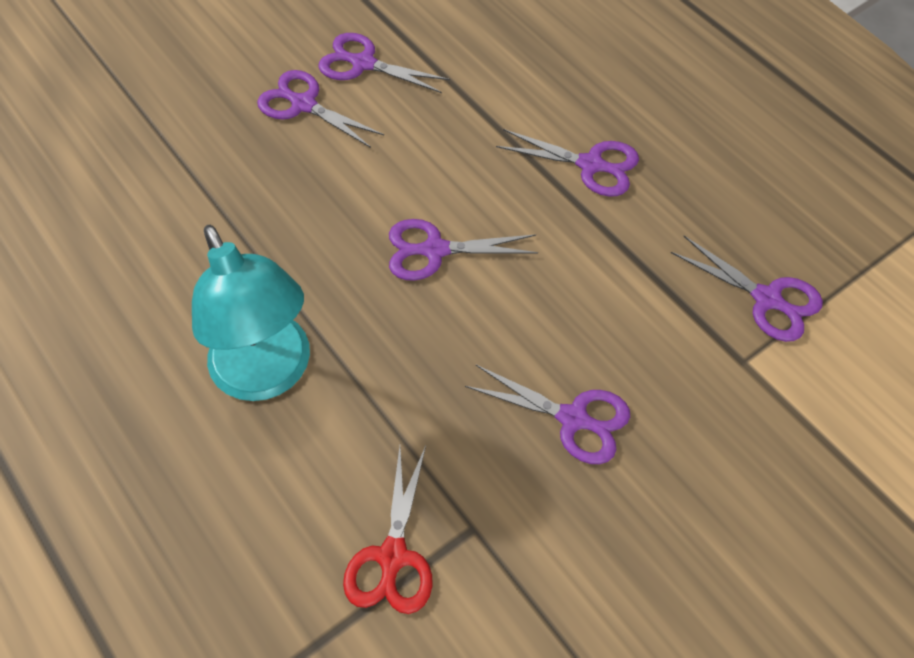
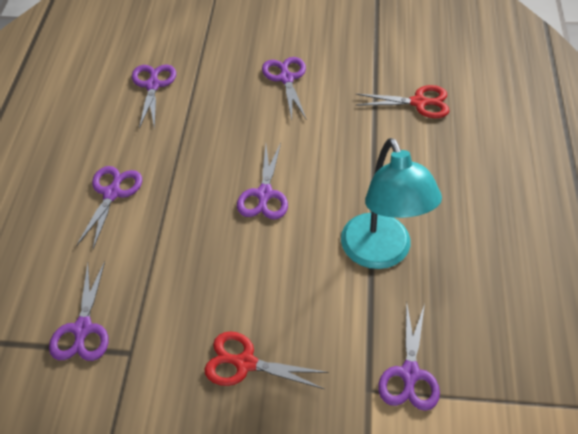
red scissors: 1 -> 2

